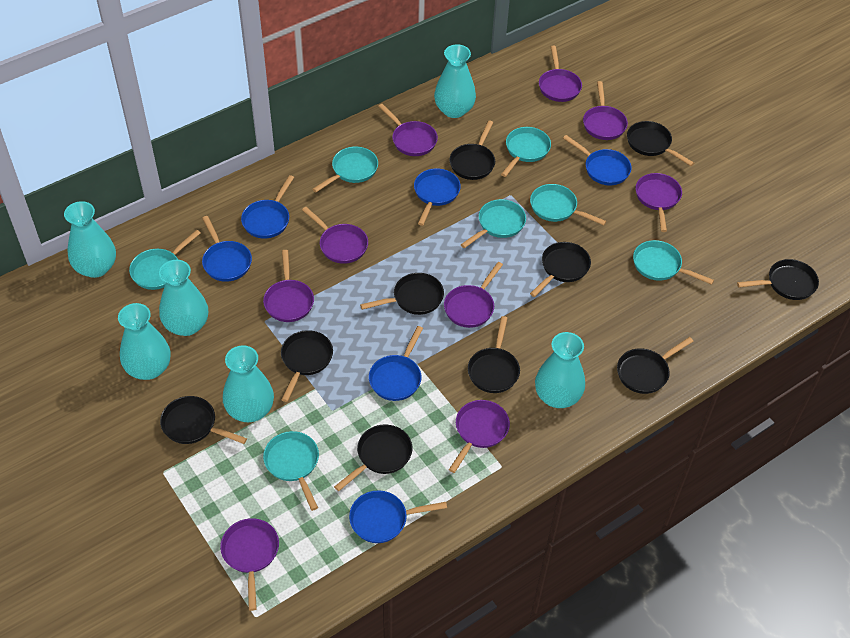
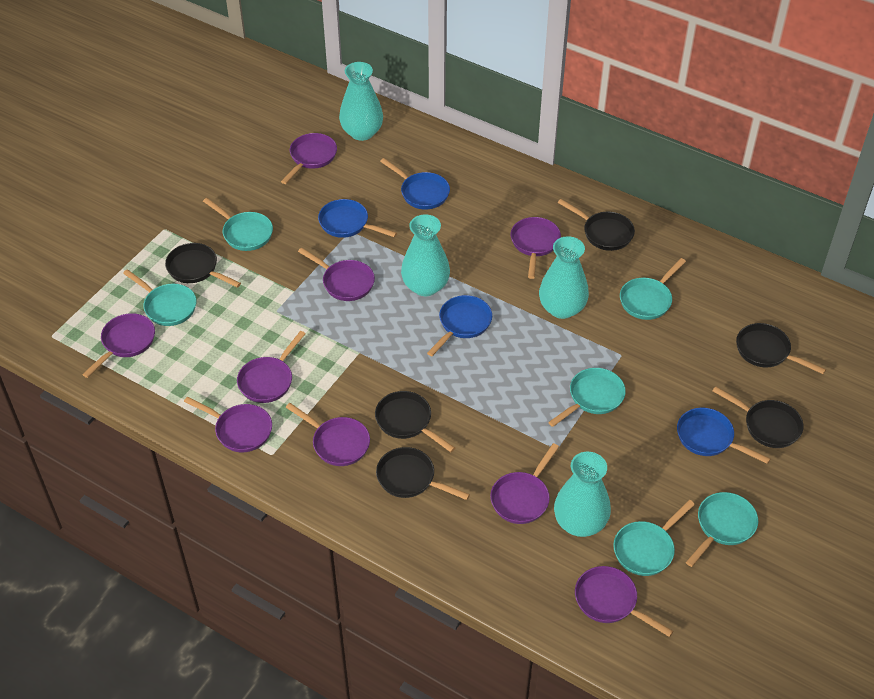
black pan: 10 -> 6
blue pan: 6 -> 4
turquoise pan: 7 -> 6
turquoise vase: 6 -> 4

